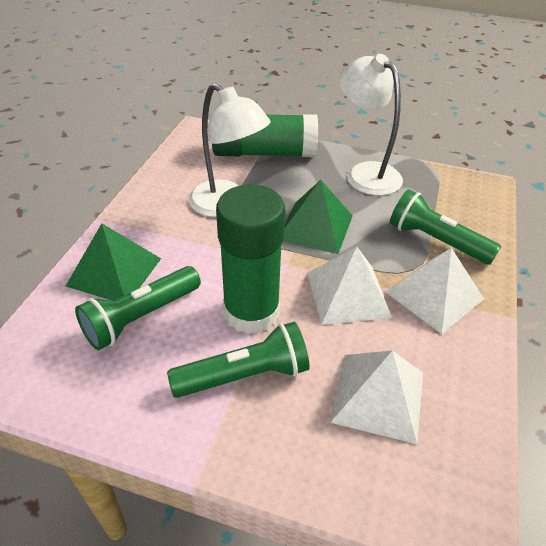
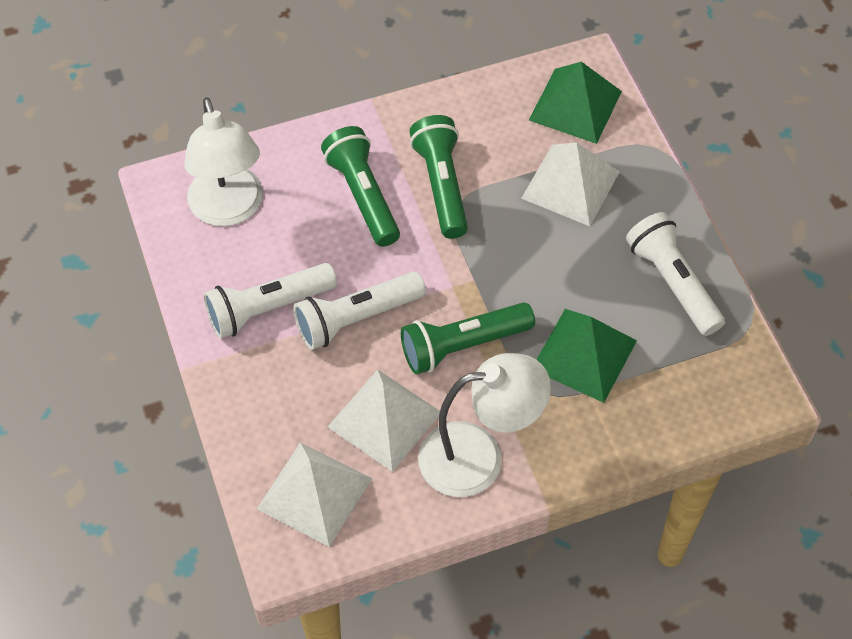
green glue stick: 2 -> 0
white flashlight: 0 -> 3

